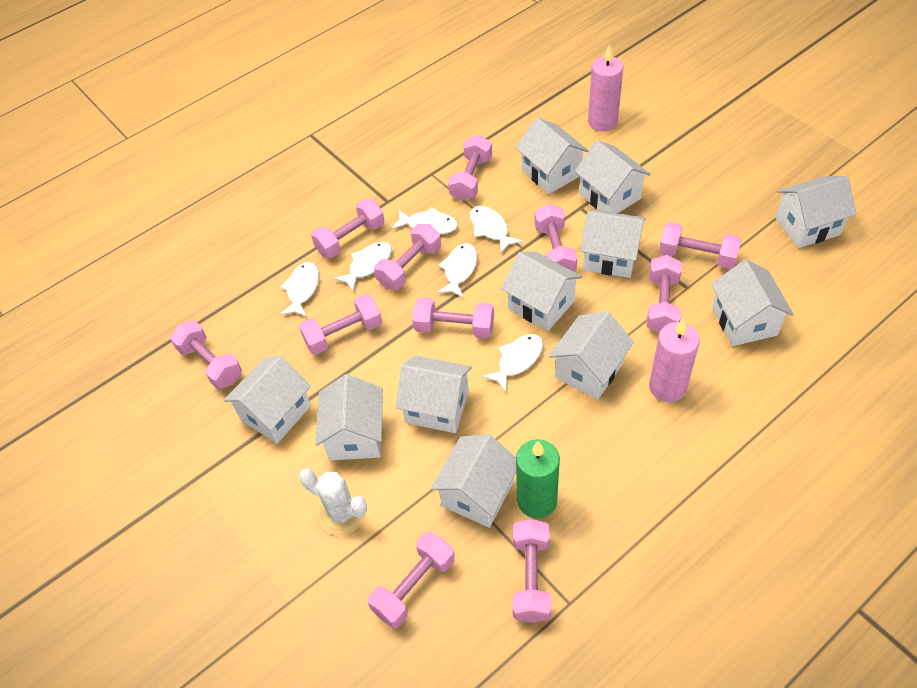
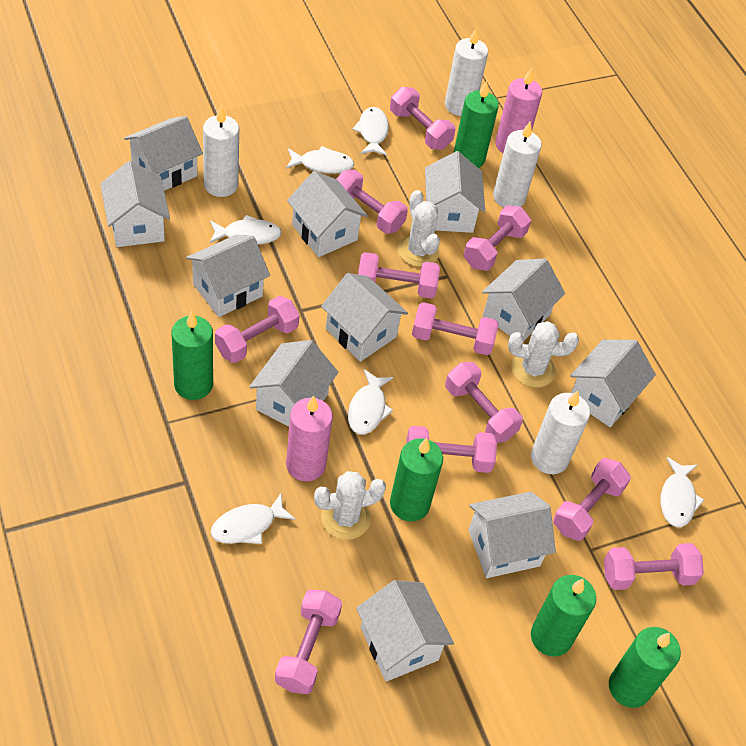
green candle: 1 -> 5
white cactus: 1 -> 3
white candle: 0 -> 4

